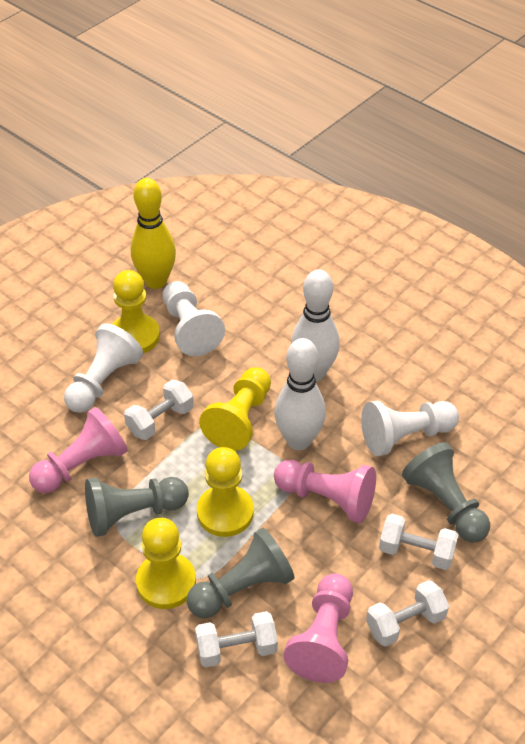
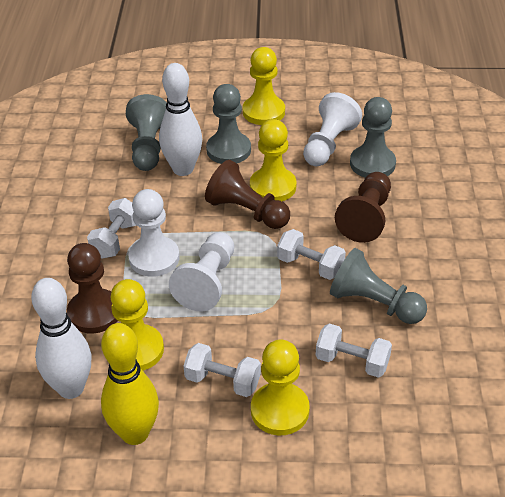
brown pawn: 0 -> 3
grey pawn: 3 -> 4
pink pawn: 3 -> 0

